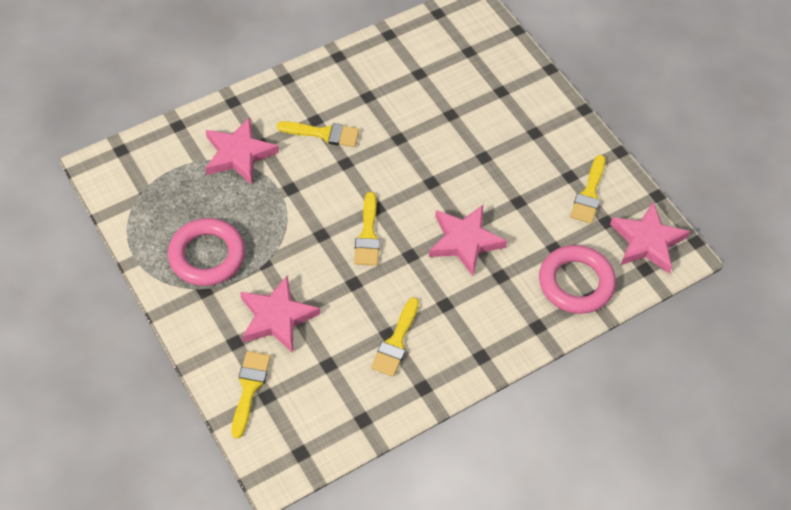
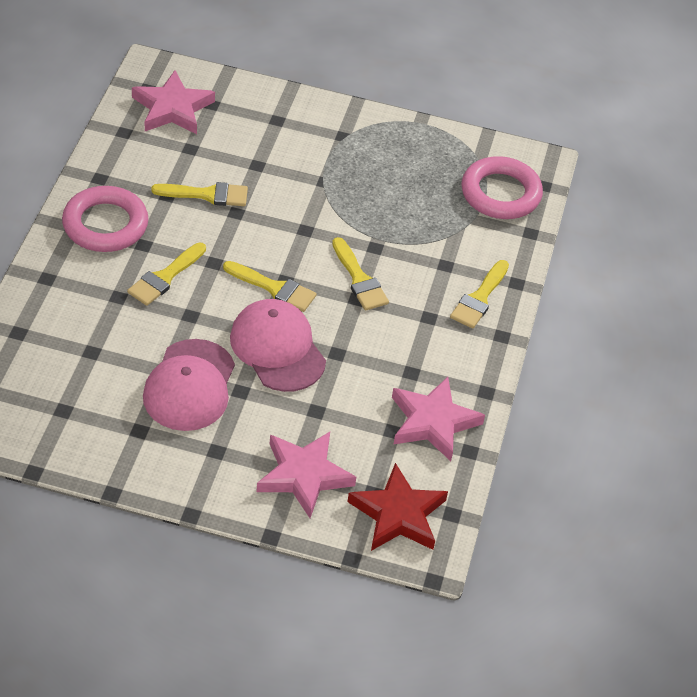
pink cap: 0 -> 2
pink star: 4 -> 3
red star: 0 -> 1

